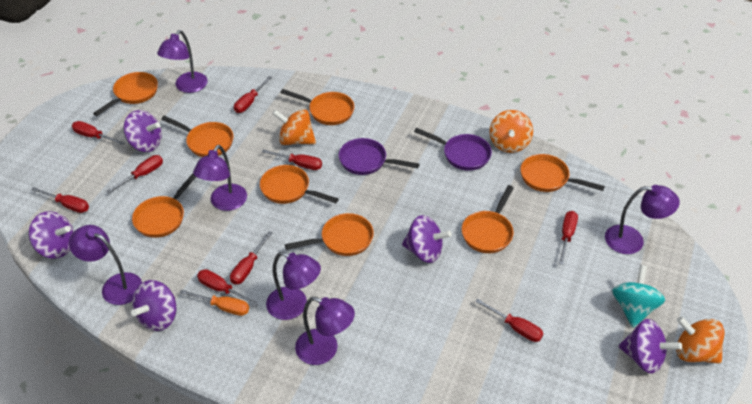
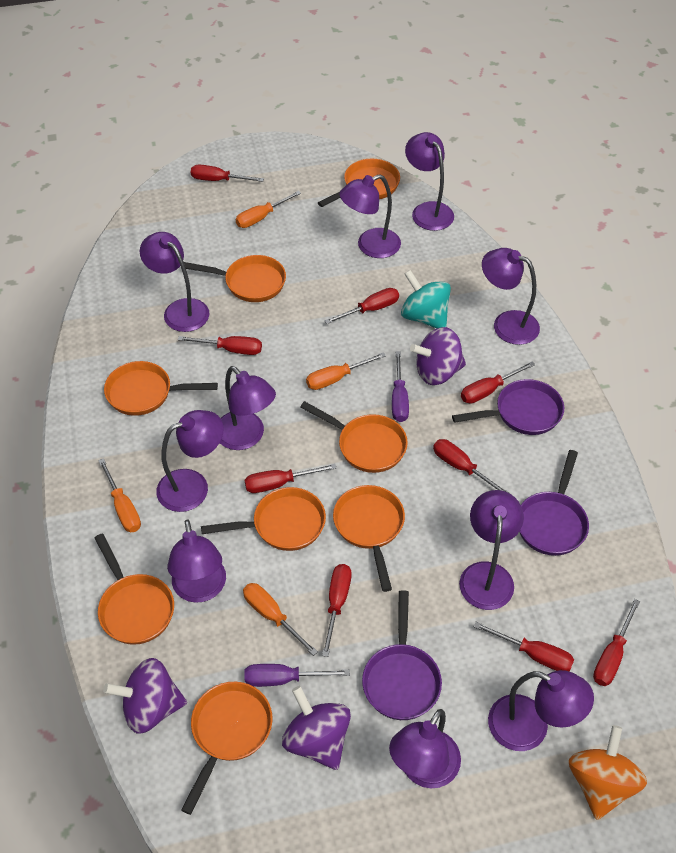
orange screwdriver: 1 -> 4
orange spinning top: 3 -> 1
purple lamp: 6 -> 10
purple pan: 2 -> 3
purple screwdriver: 0 -> 2
purple spinning top: 5 -> 3

